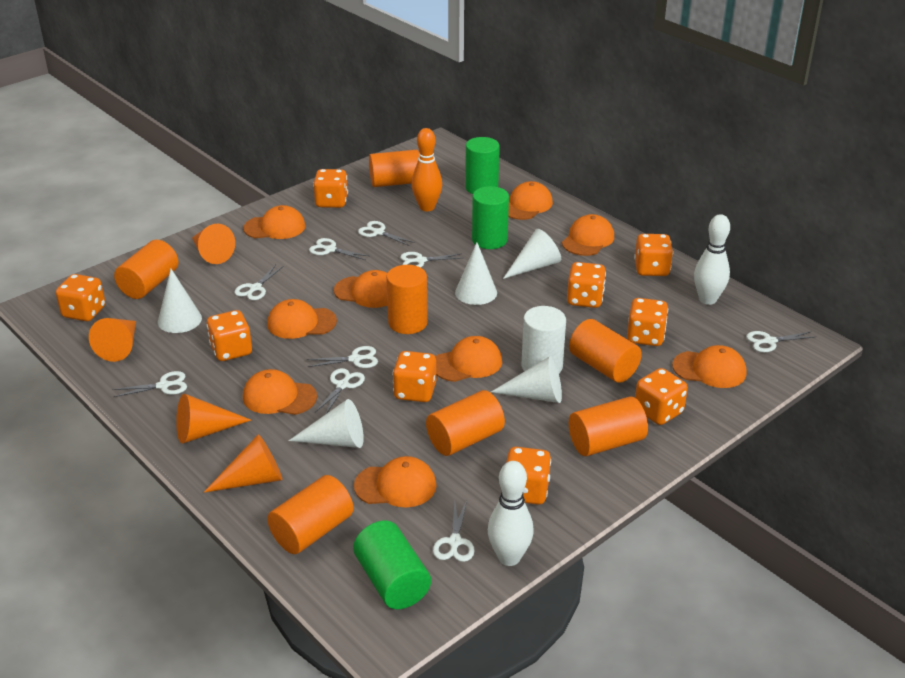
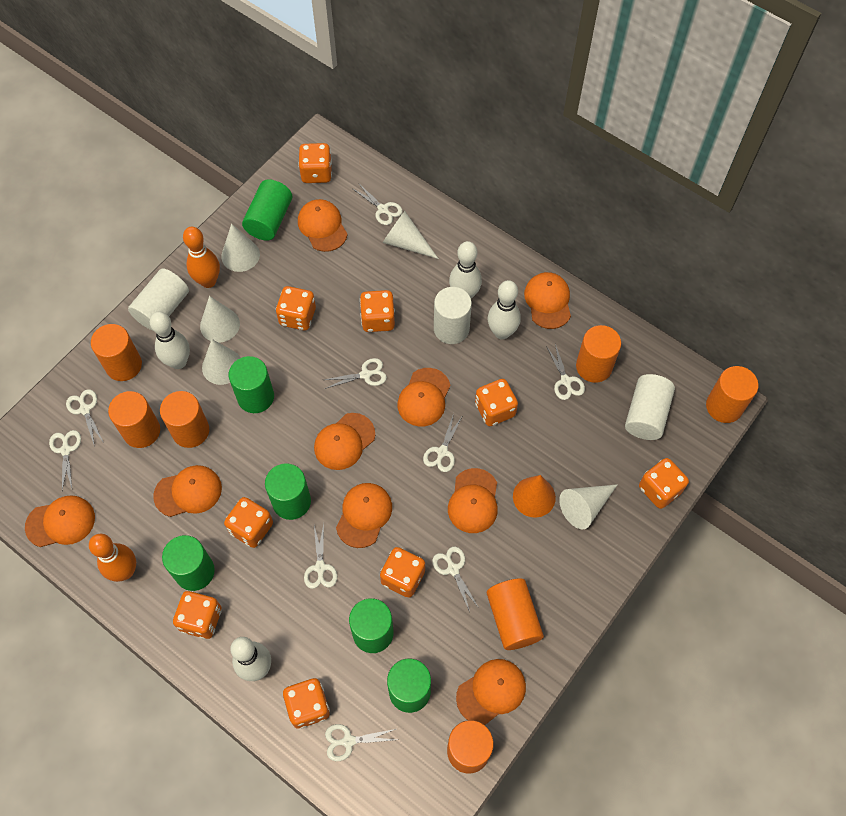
green cylinder: 3 -> 6
orange bowling pin: 1 -> 2
orange cone: 4 -> 1
white bowling pin: 2 -> 4
white cylinder: 1 -> 3

